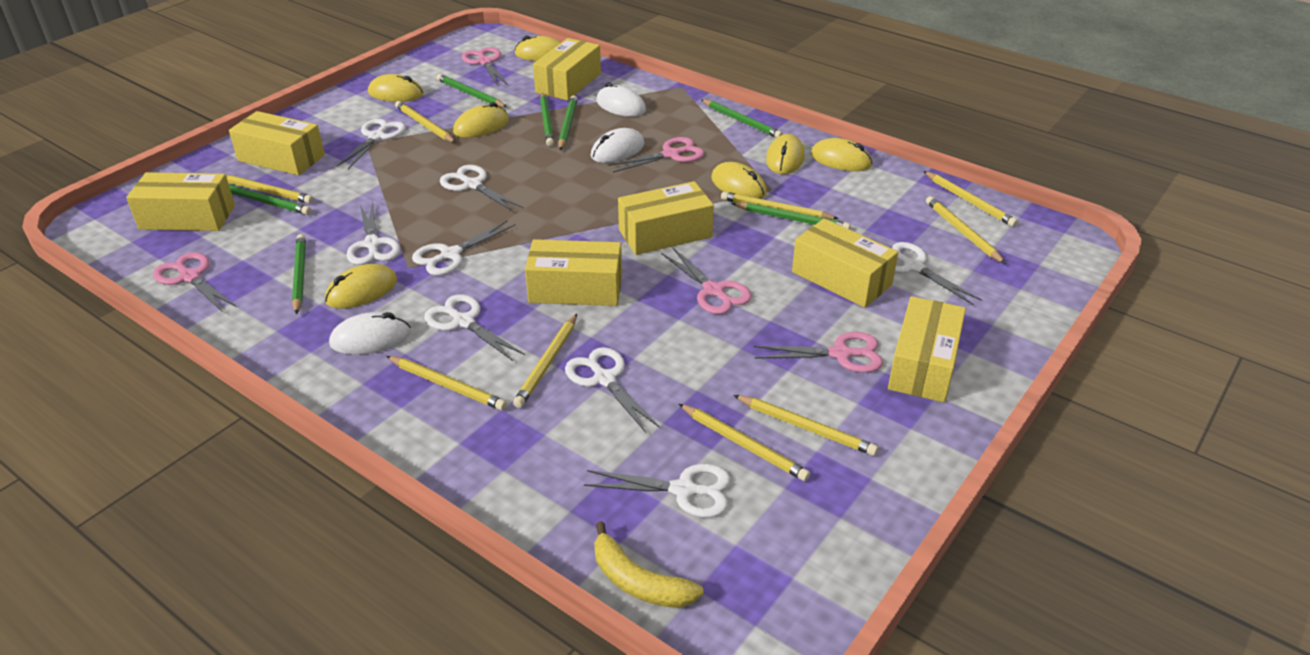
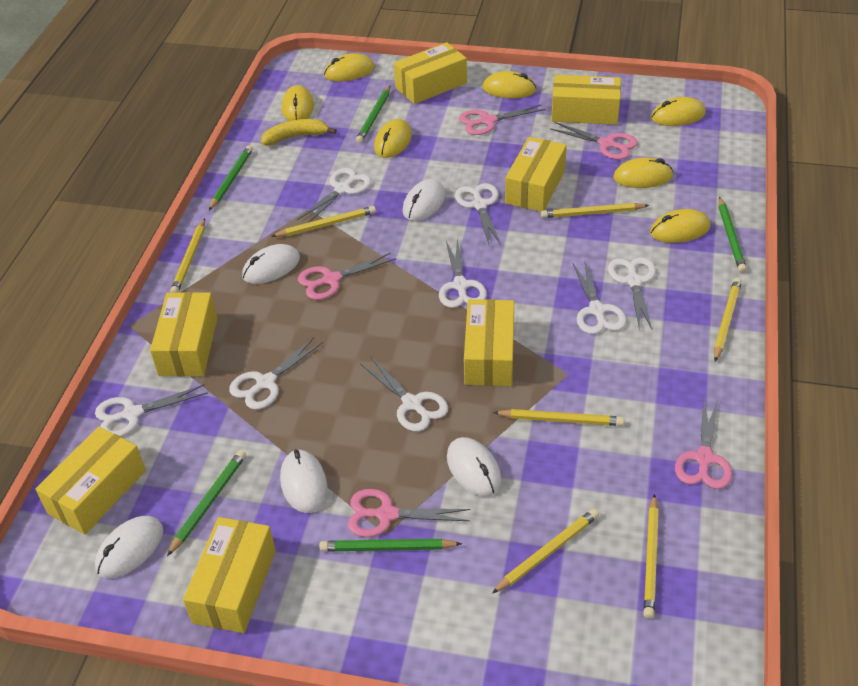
green pencil: 7 -> 5
white mouse: 3 -> 5
yellow pencil: 9 -> 7

